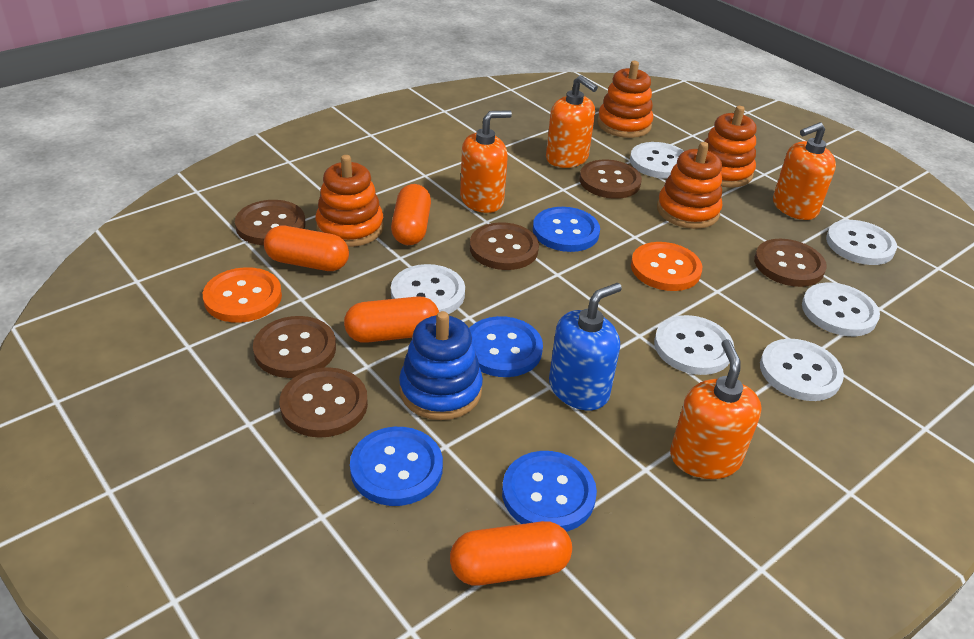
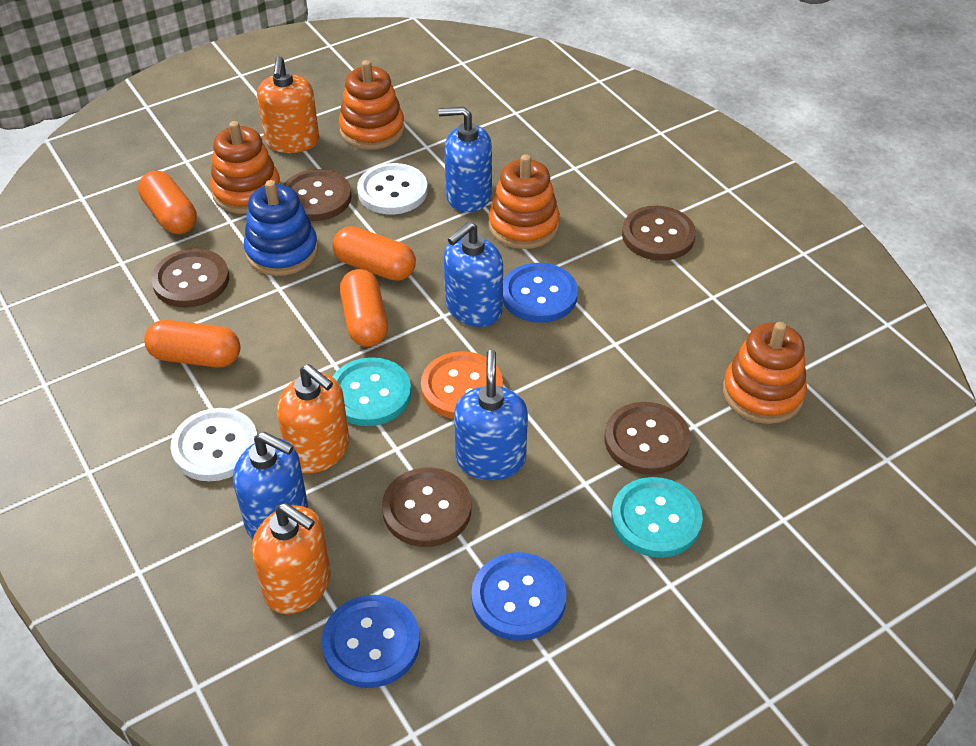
blue button: 4 -> 3
blue soap dispenser: 1 -> 4
brown button: 6 -> 5
orange button: 2 -> 1
orange soap dispenser: 4 -> 3
turquoise button: 0 -> 2
white button: 6 -> 2

